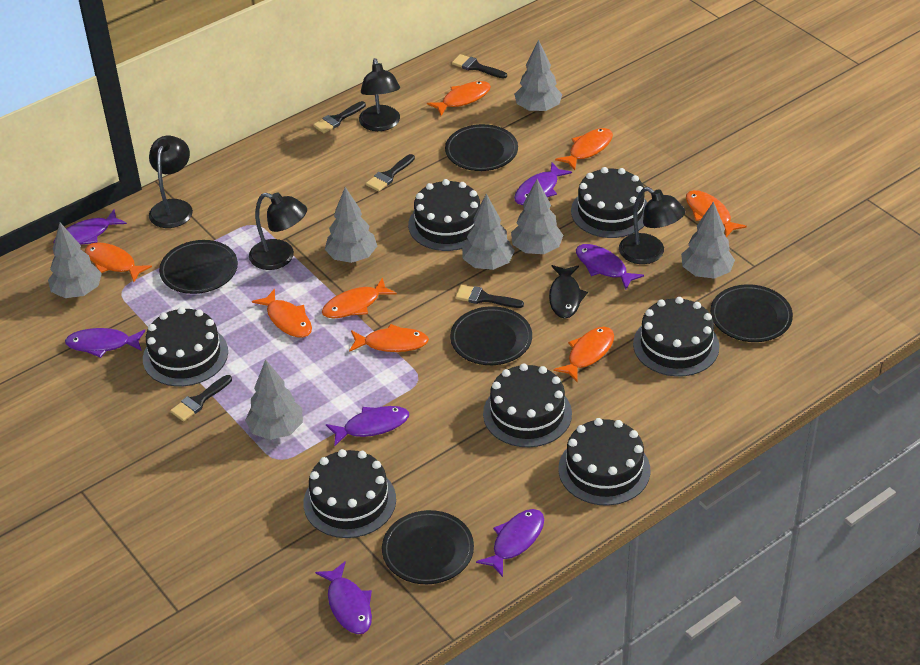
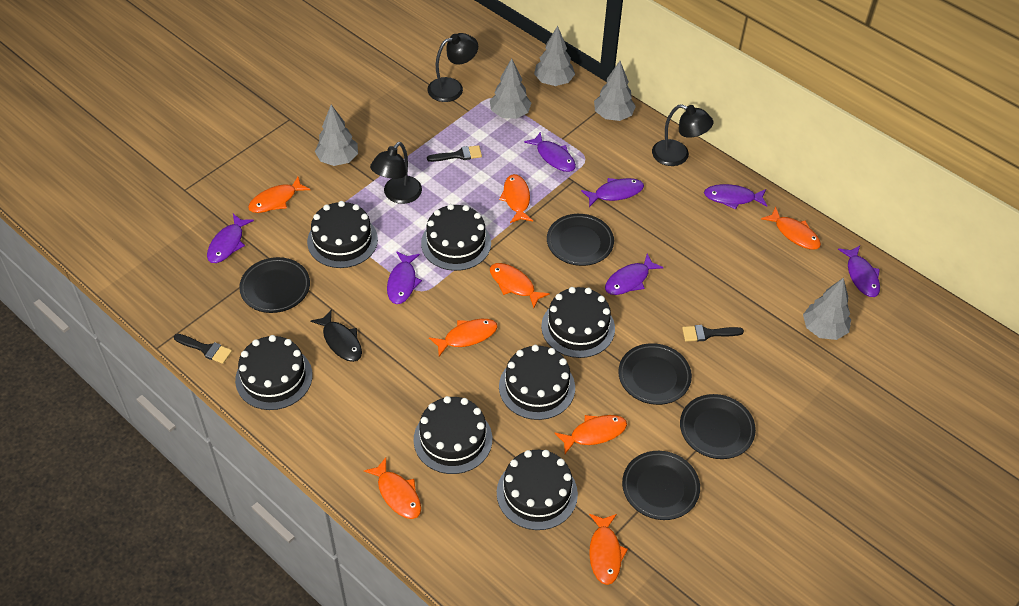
black brush: 5 -> 3
black lamp: 4 -> 3
grey tree: 7 -> 5

